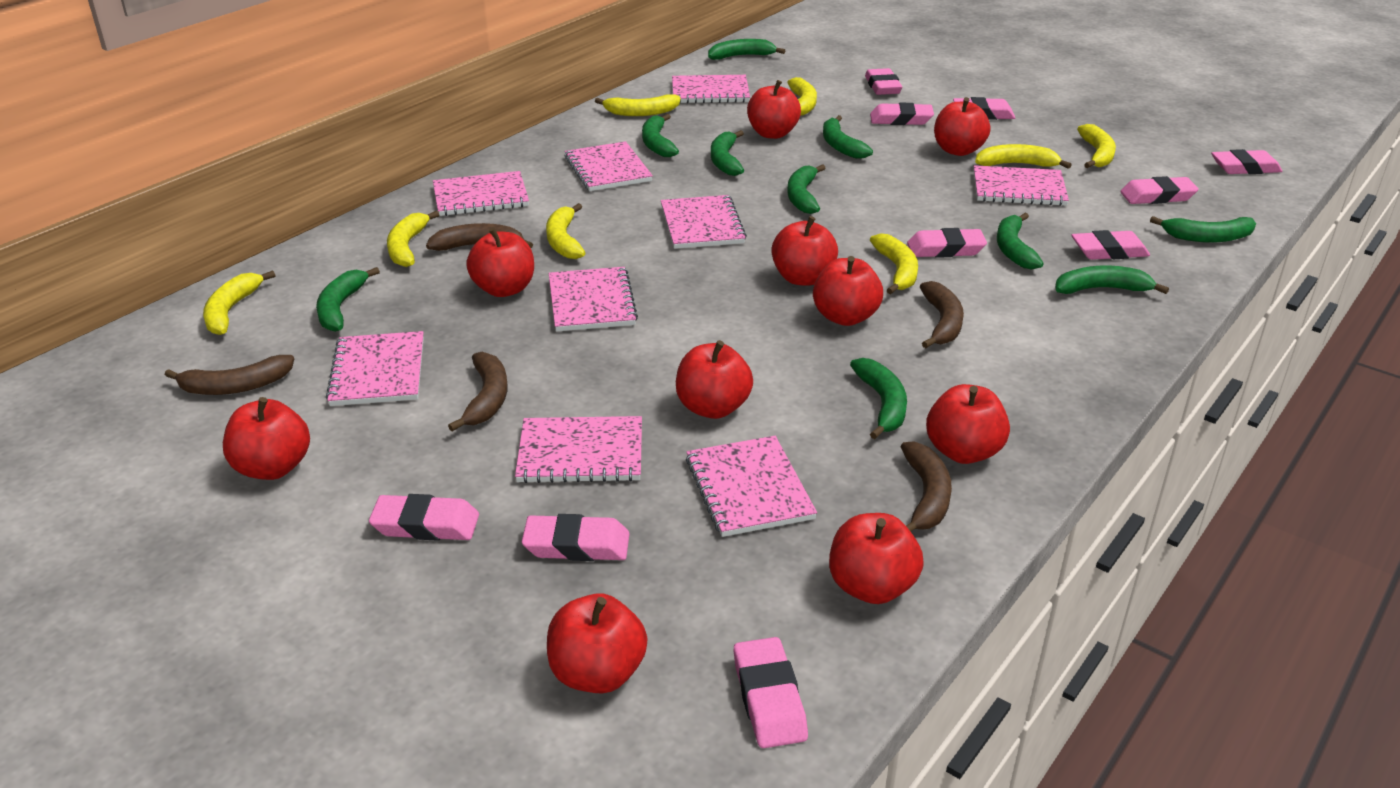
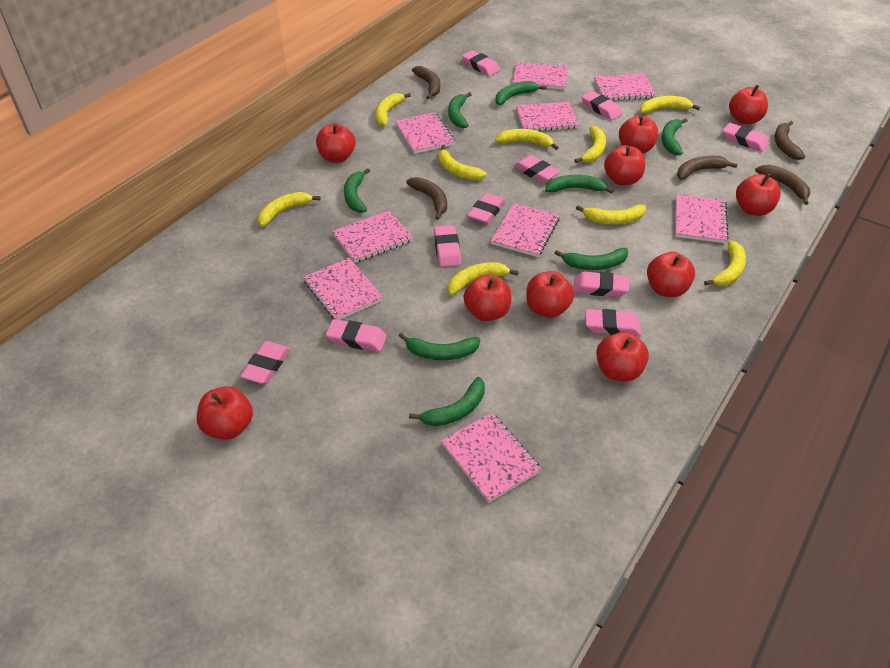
green banana: 10 -> 8
yellow banana: 8 -> 9

